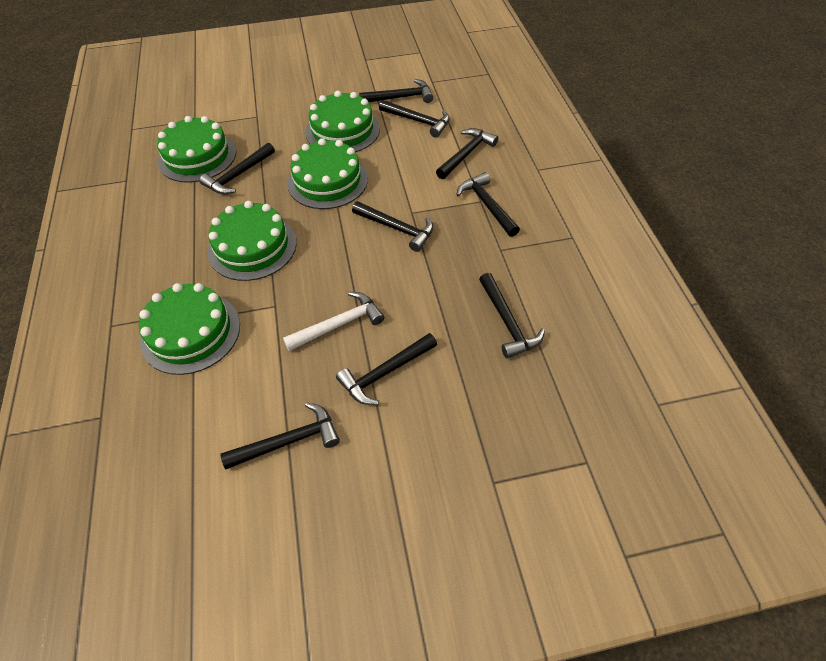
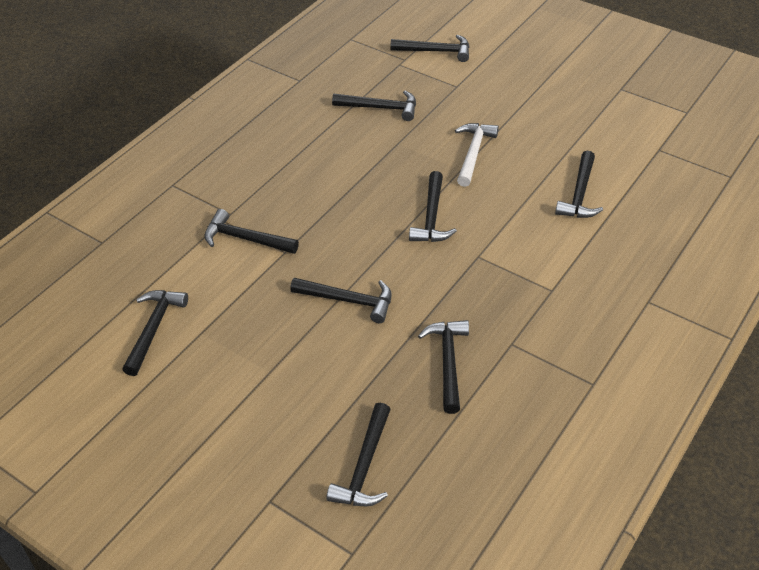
green cake: 5 -> 0

